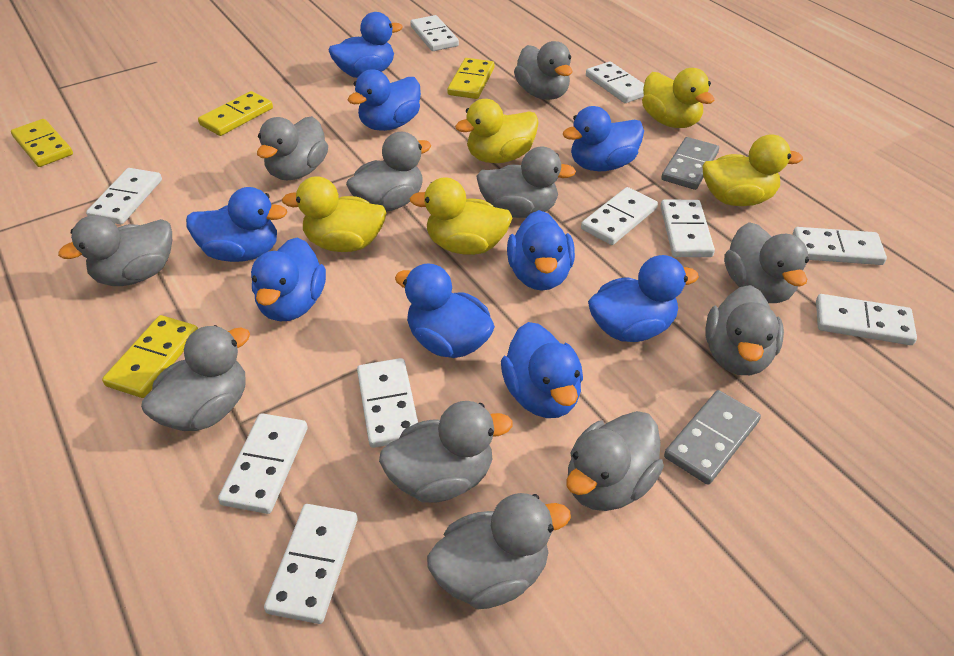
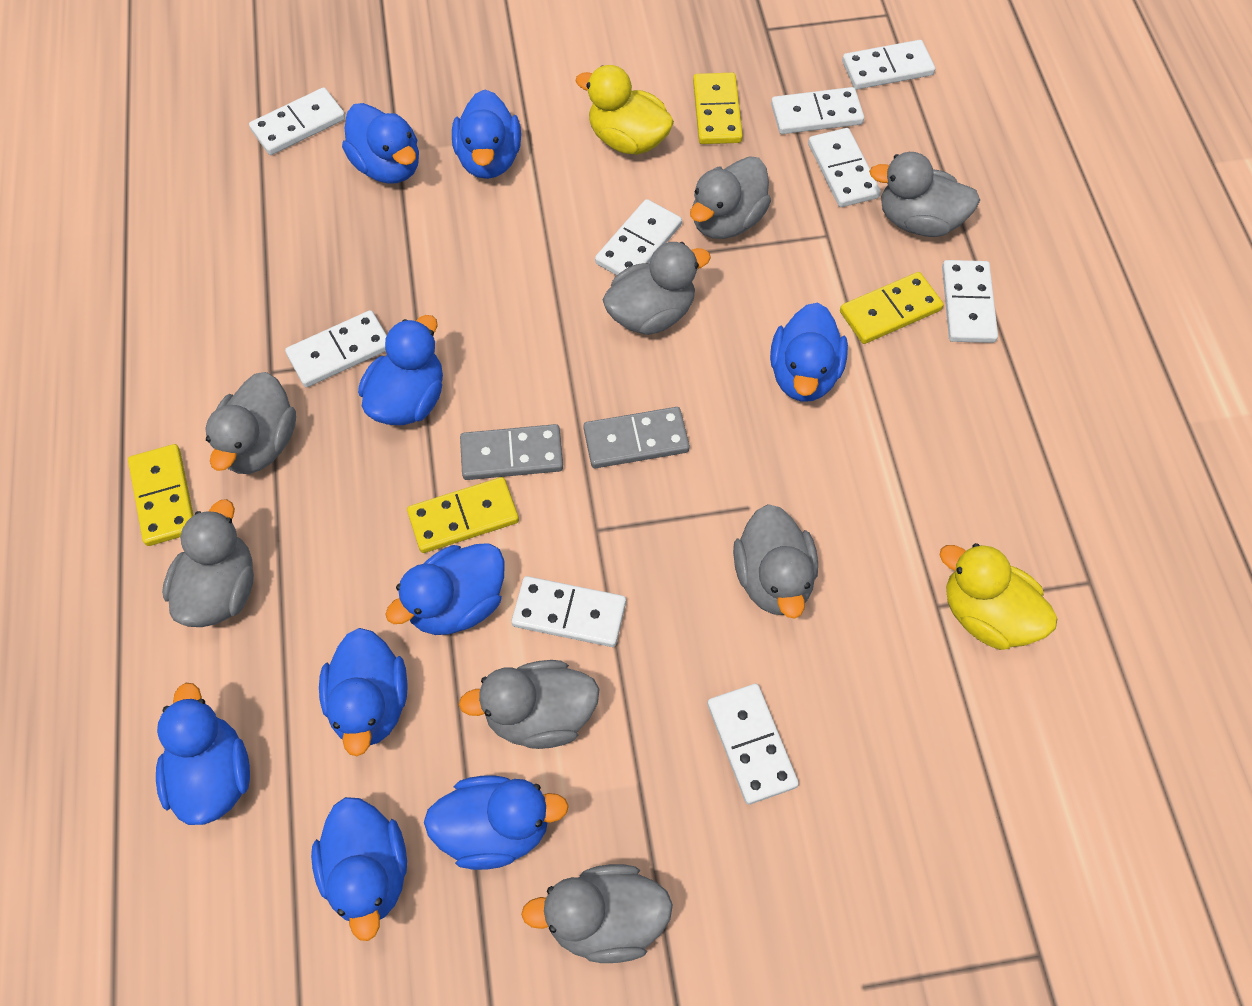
grey duck: 11 -> 8
white domino: 10 -> 9
yellow duck: 5 -> 2

